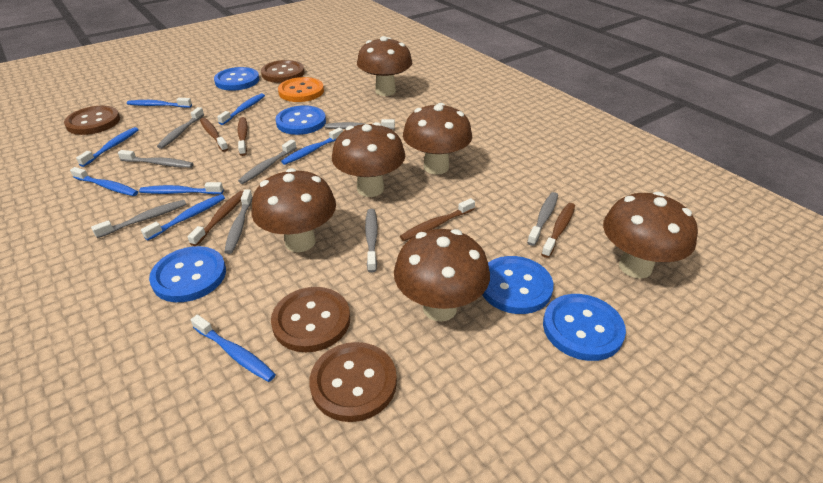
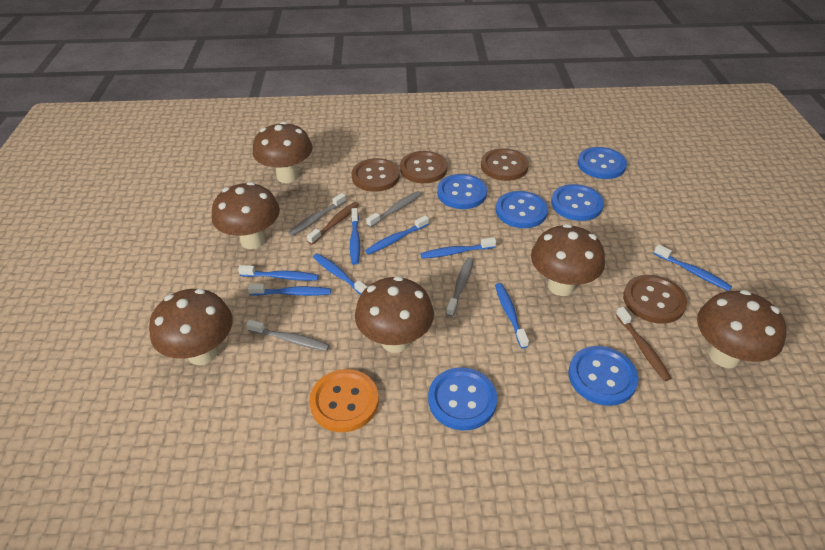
blue button: 5 -> 6
brown toothbrush: 5 -> 2
grey toothbrush: 8 -> 4

